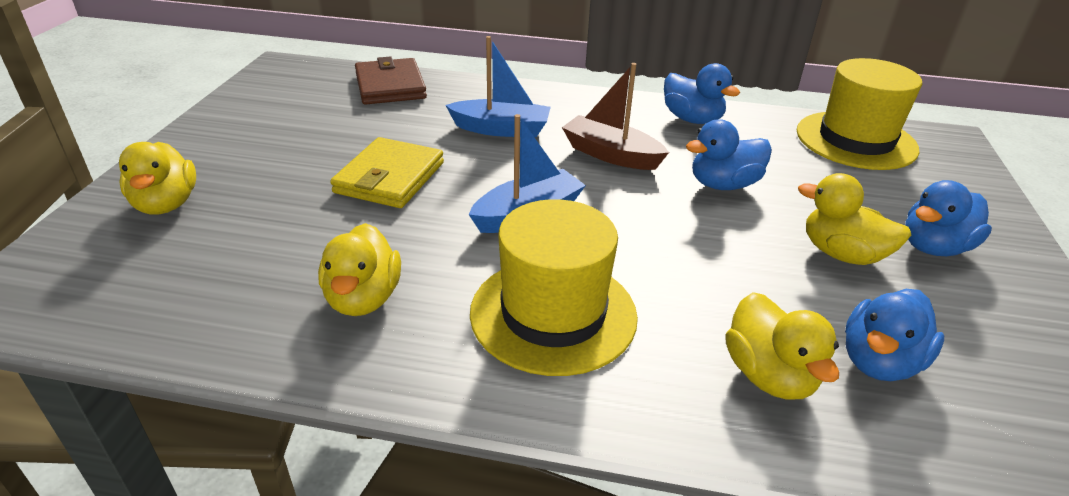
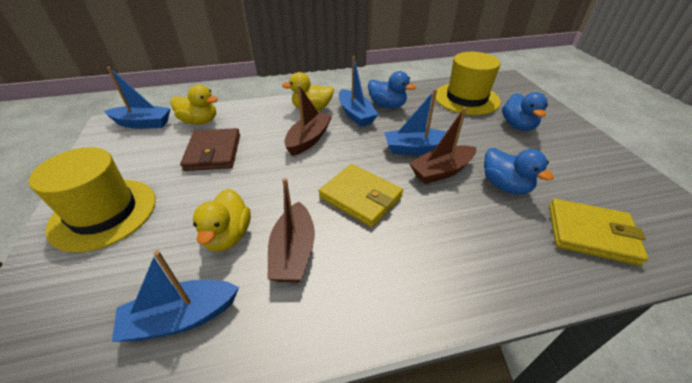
blue boat: 2 -> 4
blue duck: 4 -> 3
brown boat: 1 -> 3
yellow duck: 4 -> 3
yellow wallet: 1 -> 2

